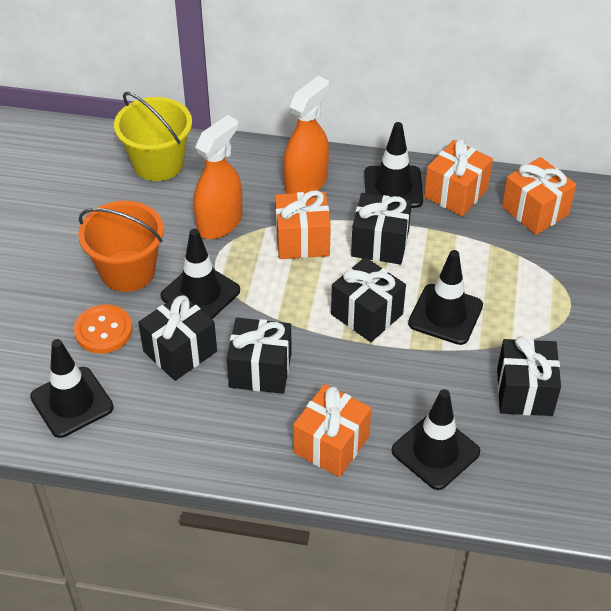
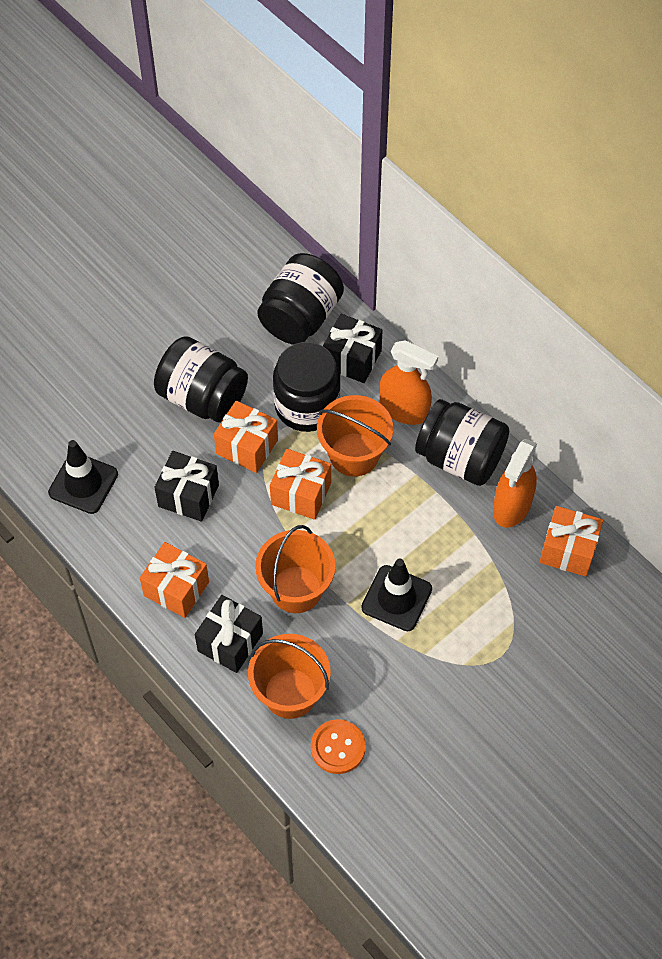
black gift: 5 -> 3
black jar: 0 -> 4
black traffic cone: 5 -> 2
orange bucket: 1 -> 3
yellow bucket: 1 -> 0

